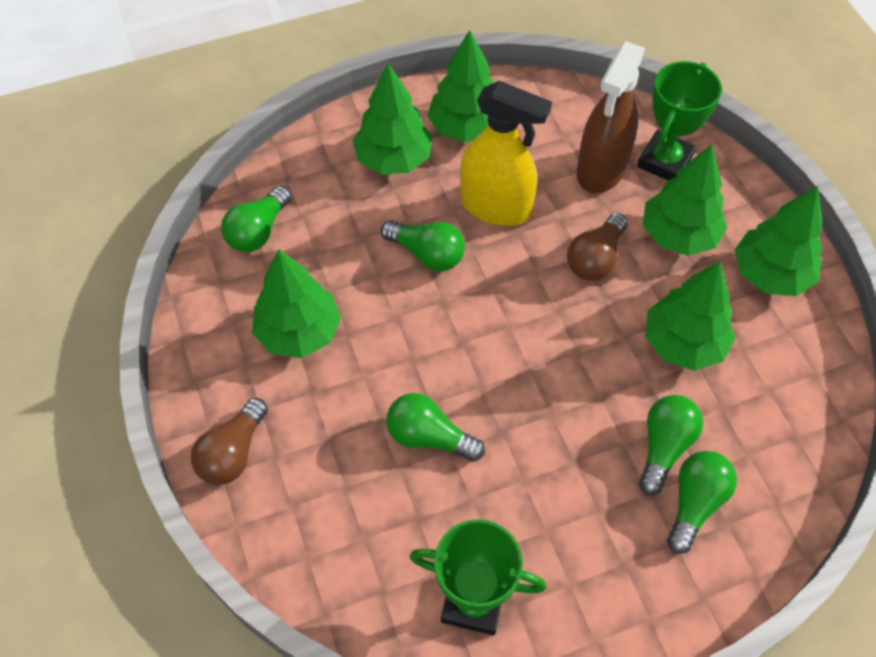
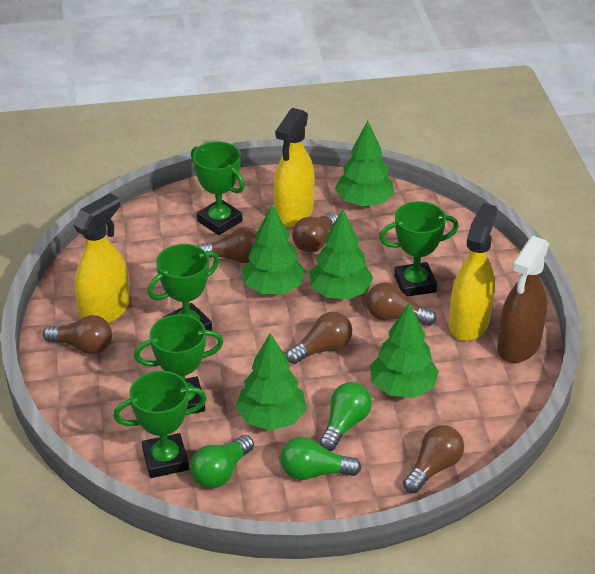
brown light bulb: 2 -> 6
green light bulb: 5 -> 3
green tree: 6 -> 5
green trophy: 2 -> 5
yellow spray bottle: 1 -> 3

